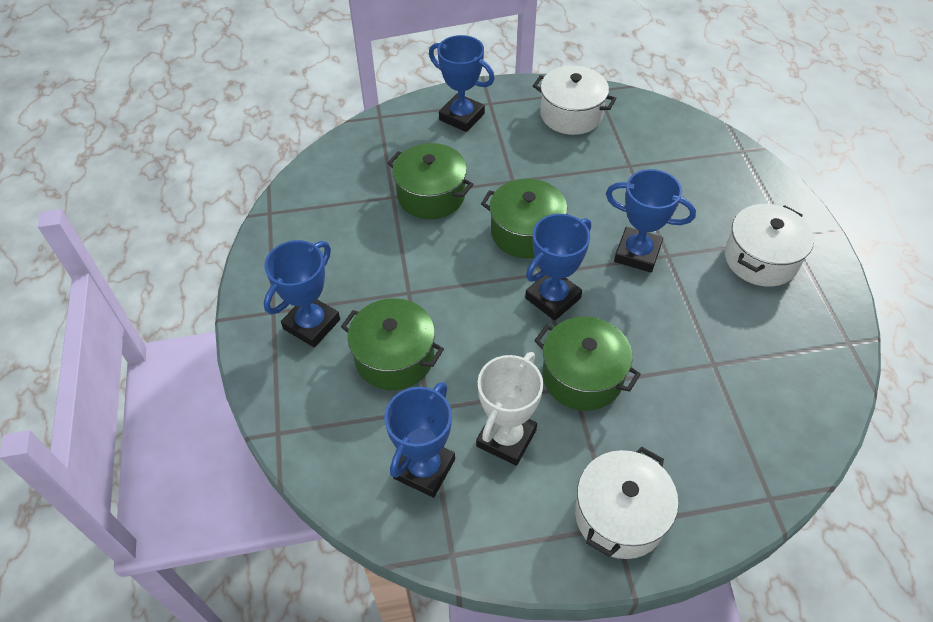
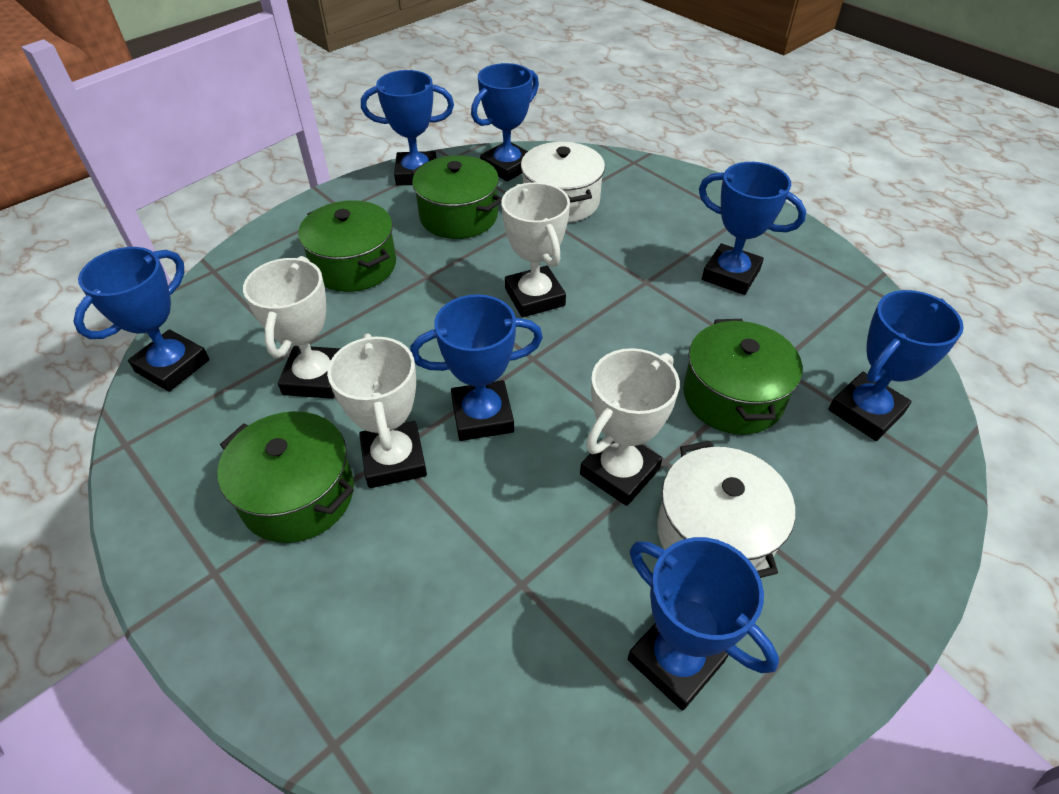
blue trophy: 5 -> 7
white pot: 3 -> 2
white trophy: 1 -> 4

